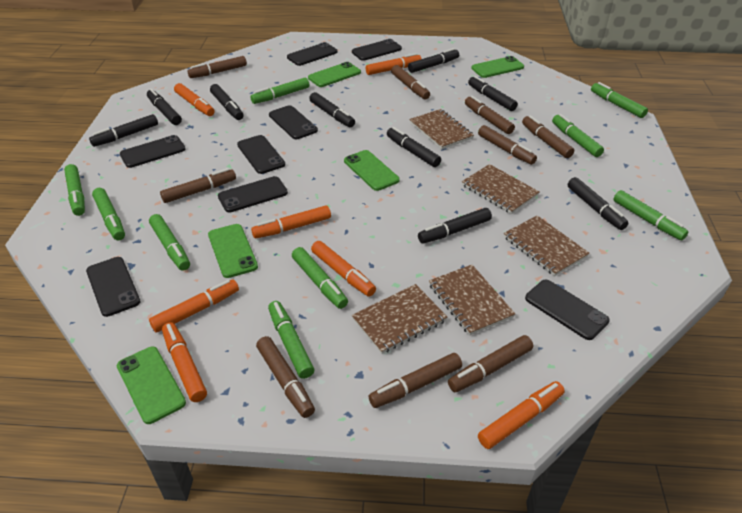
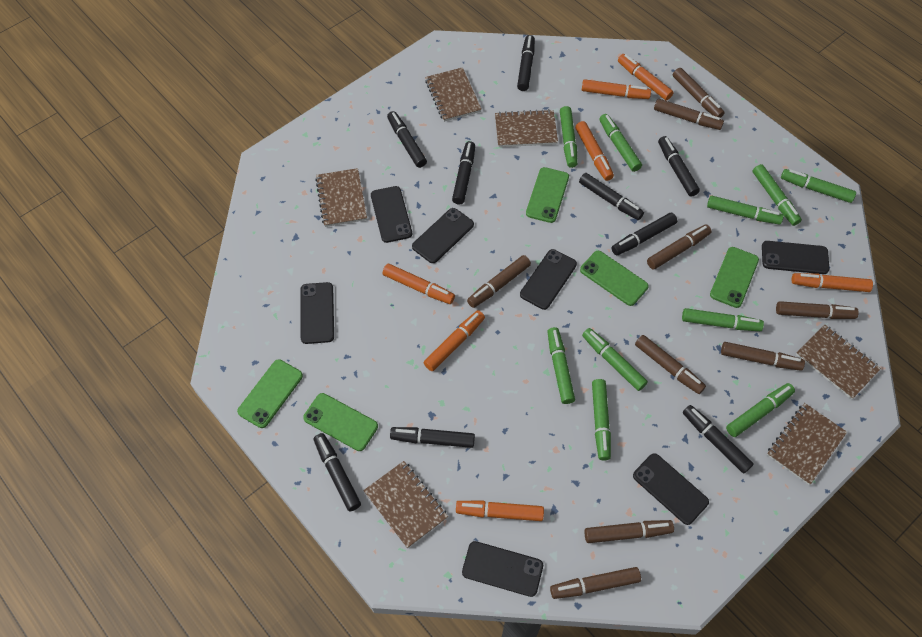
black phone: 8 -> 7
brown notebook: 5 -> 6
green marker: 9 -> 10

